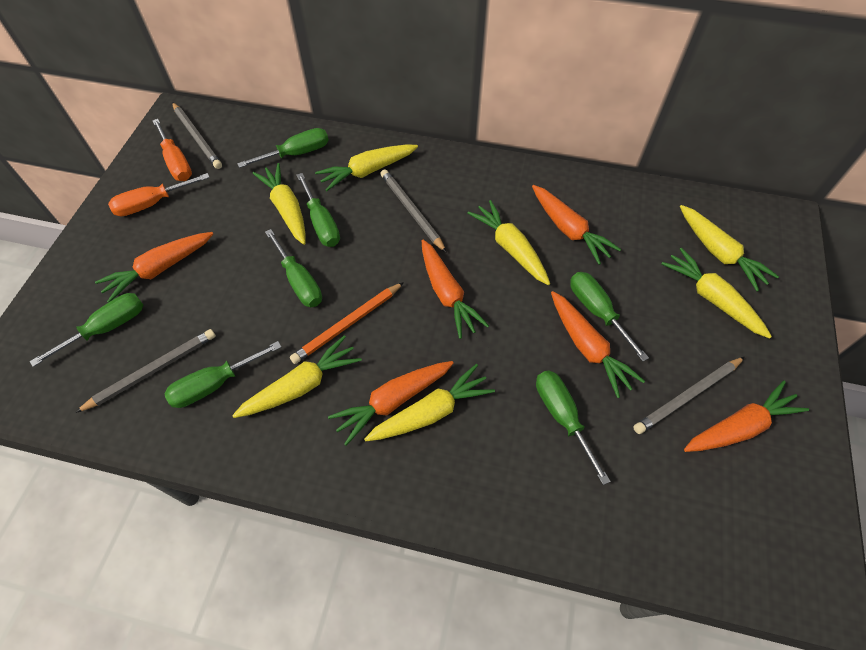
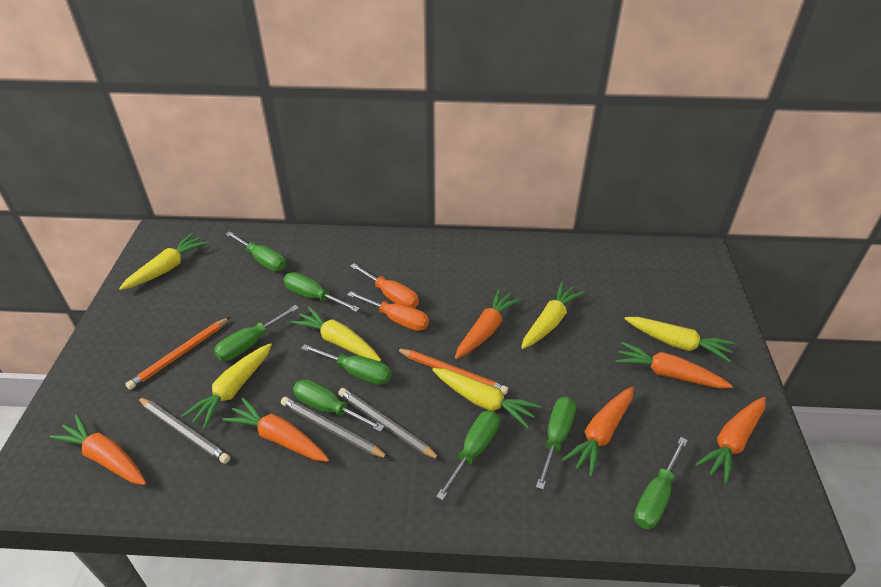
green screwdriver: 7 -> 8
grey pencil: 4 -> 3
orange pencil: 1 -> 2
yellow carrot: 7 -> 6

